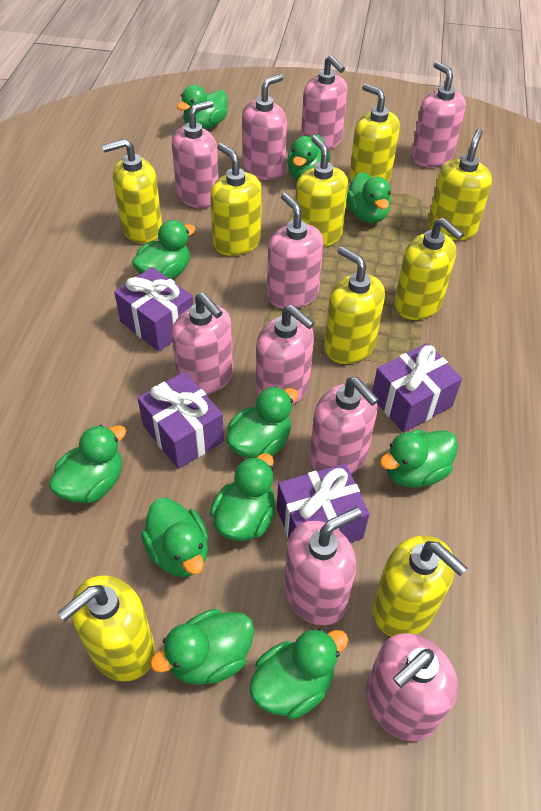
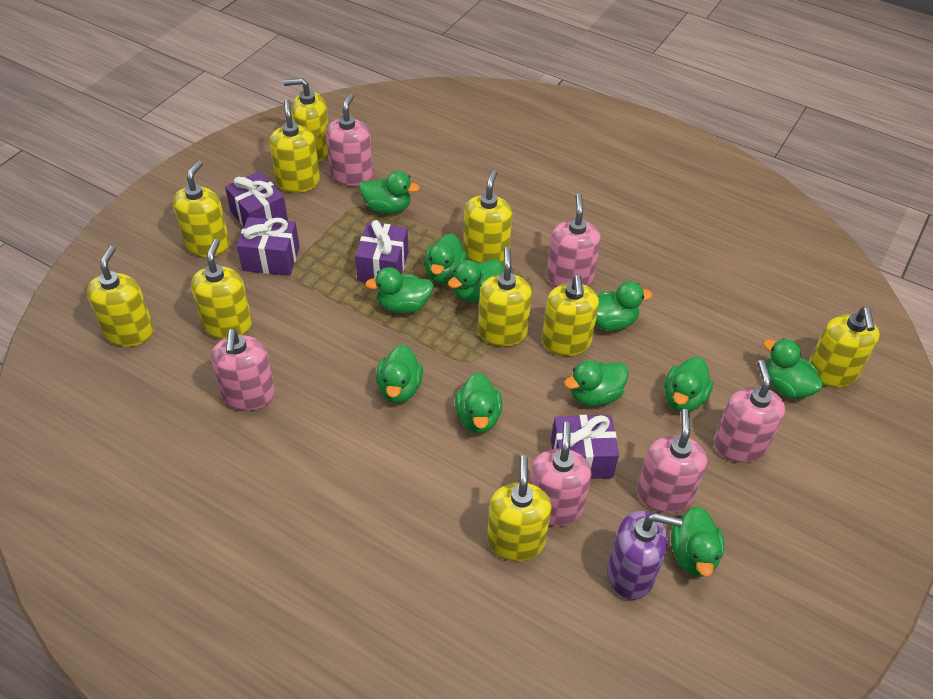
pink soap dispenser: 10 -> 6
purple soap dispenser: 0 -> 1
yellow soap dispenser: 9 -> 10

